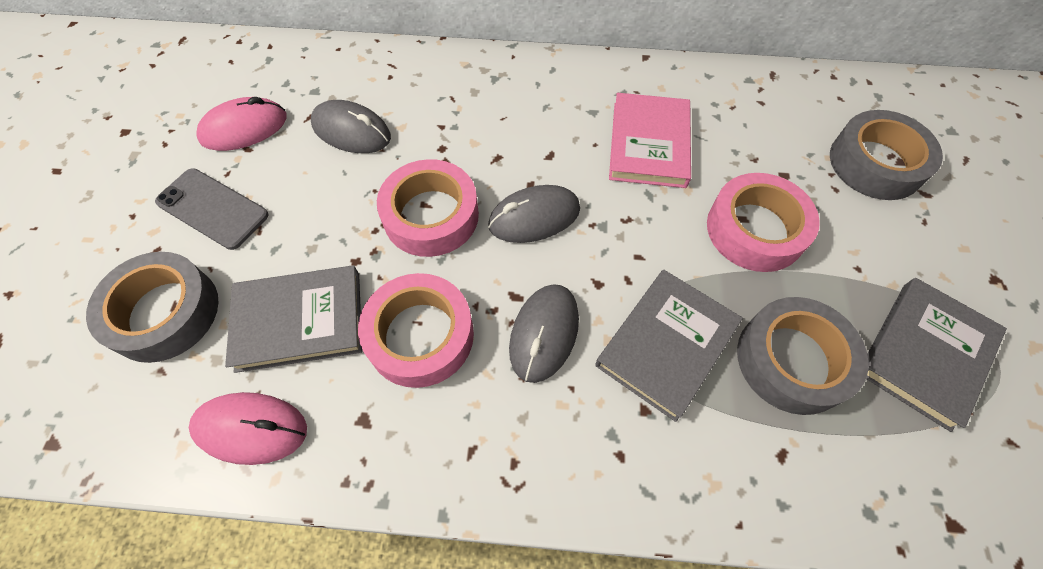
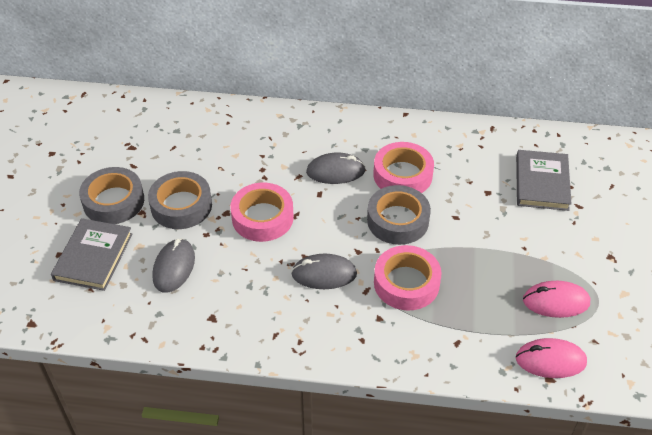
grey book: 3 -> 2
grey phone: 1 -> 0
pink book: 1 -> 0

